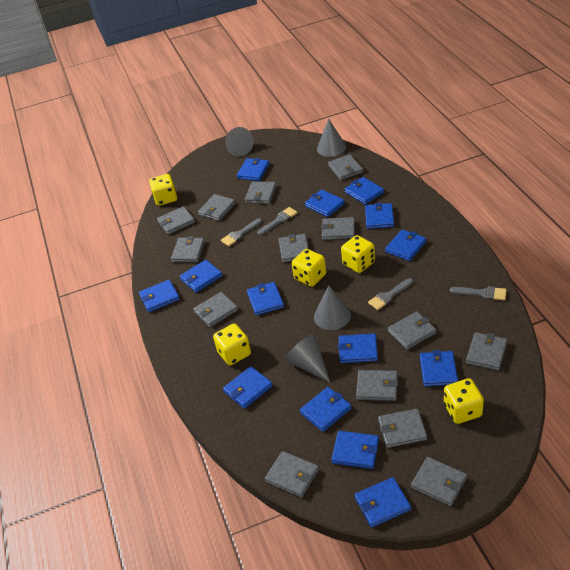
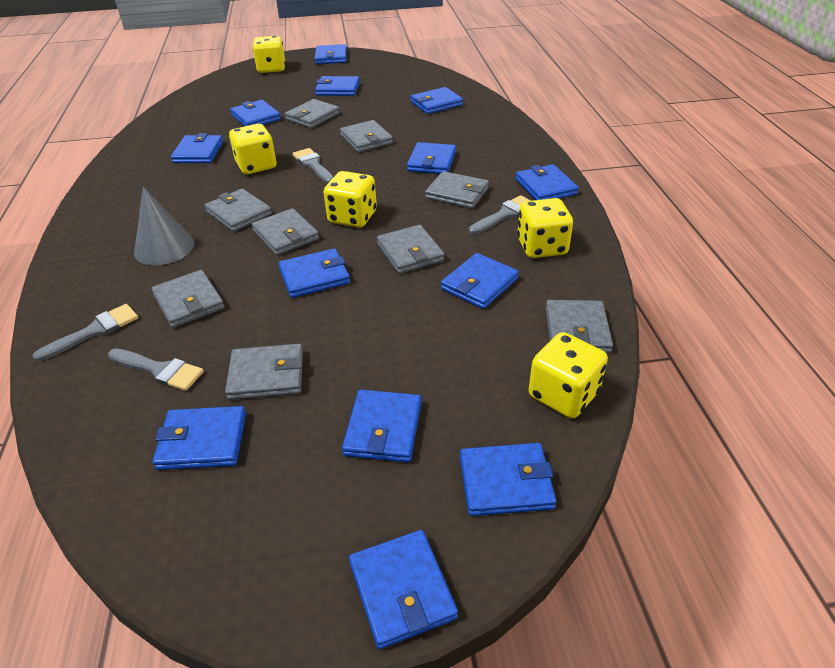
blue wallet: 14 -> 13
grey cone: 4 -> 1
grey wallet: 14 -> 9

